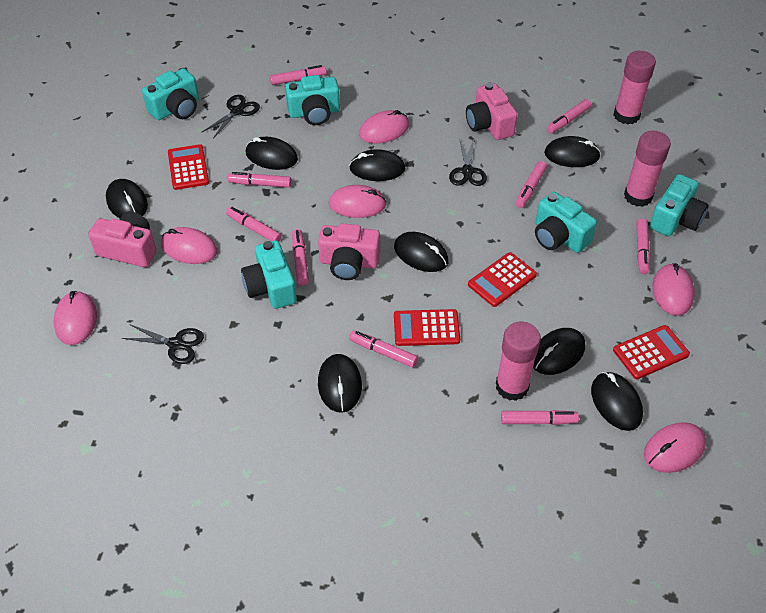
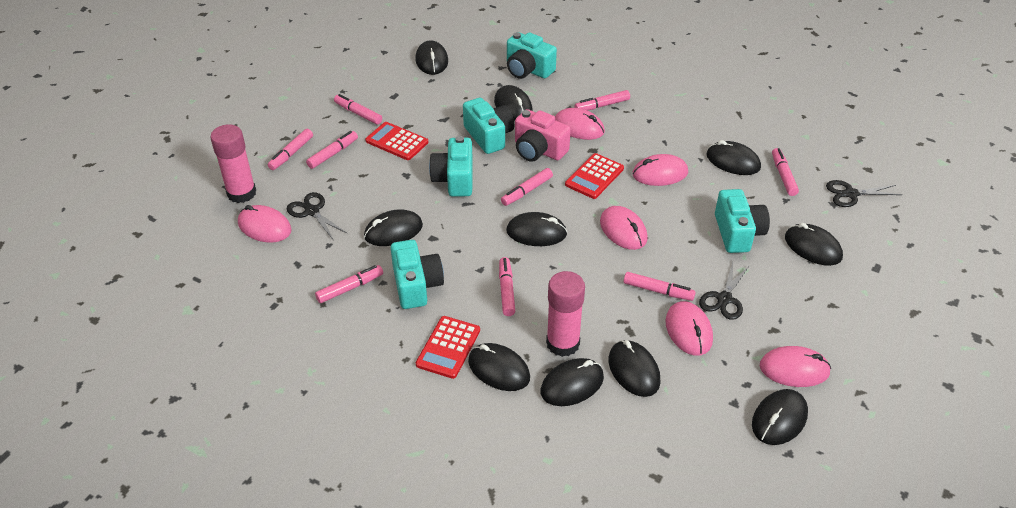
black mouse: 8 -> 10
pink camera: 3 -> 1
pink glue stick: 3 -> 2
red calculator: 4 -> 3

